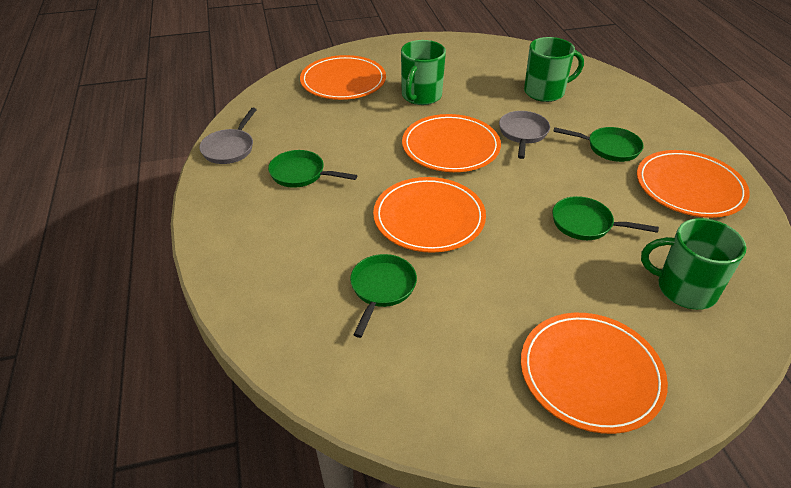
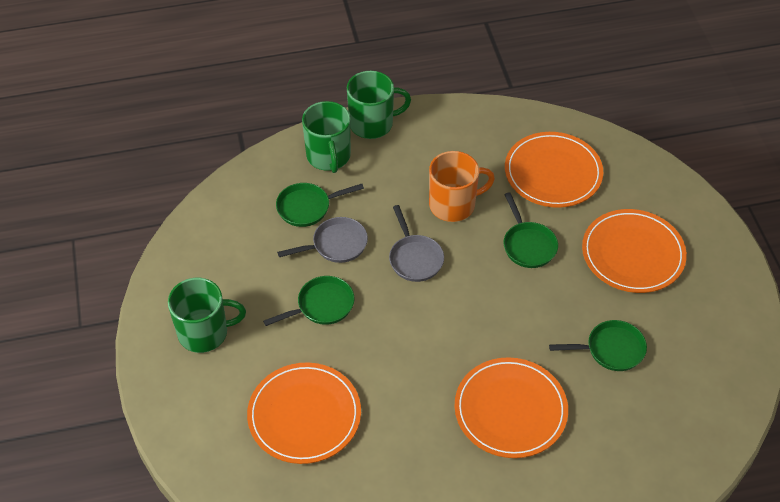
orange mug: 0 -> 1
orange plate: 5 -> 4

